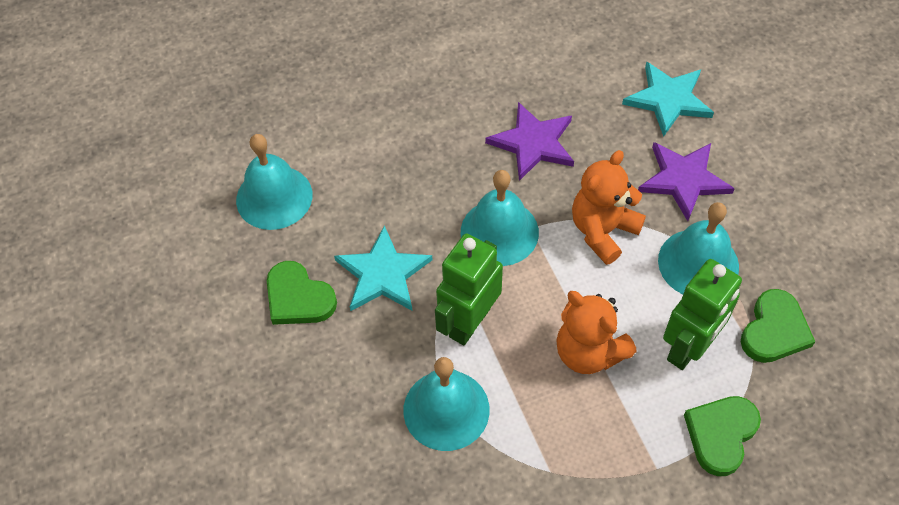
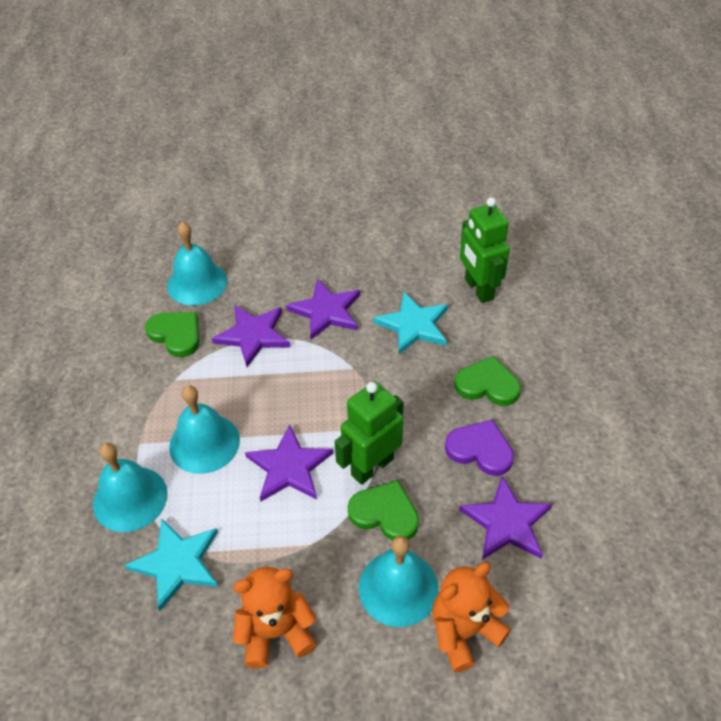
purple heart: 0 -> 1
purple star: 2 -> 4

